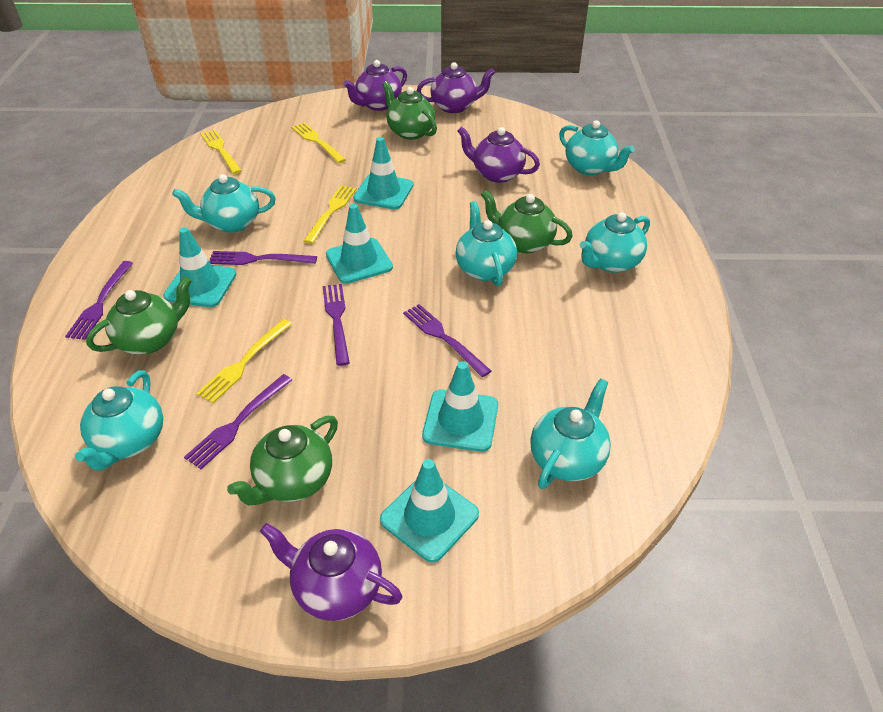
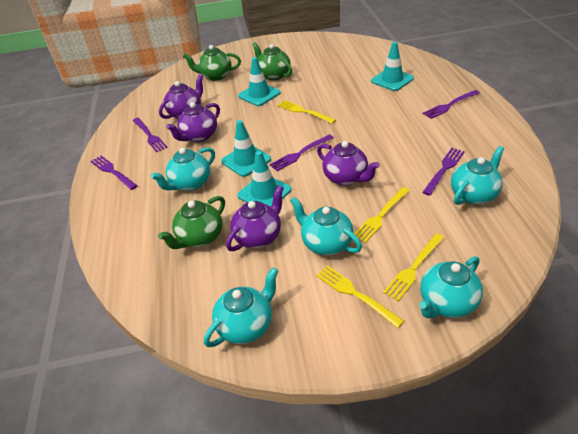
green teapot: 4 -> 3
turquoise teapot: 6 -> 5
turquoise traffic cone: 5 -> 4

